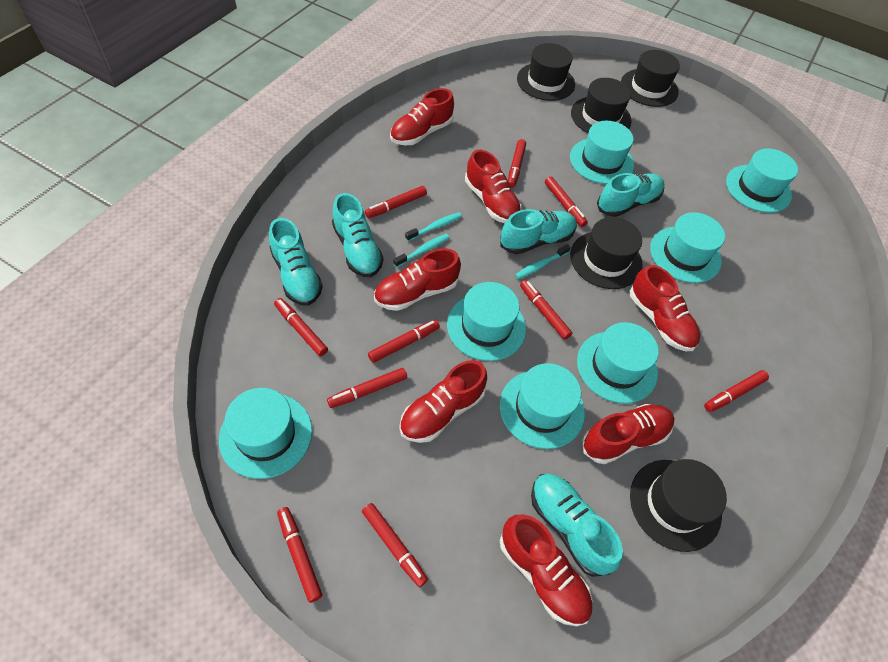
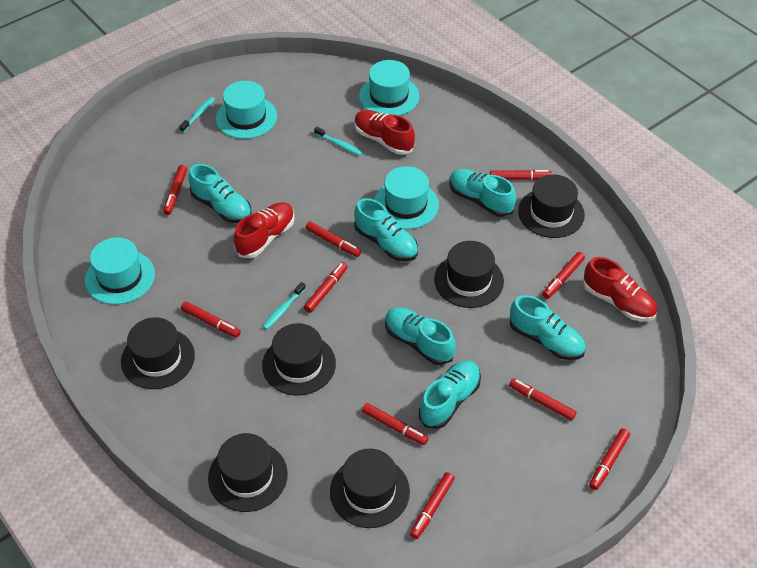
black hat: 5 -> 6
red shoe: 7 -> 3
turquoise hat: 7 -> 4
turquoise shoe: 5 -> 6

